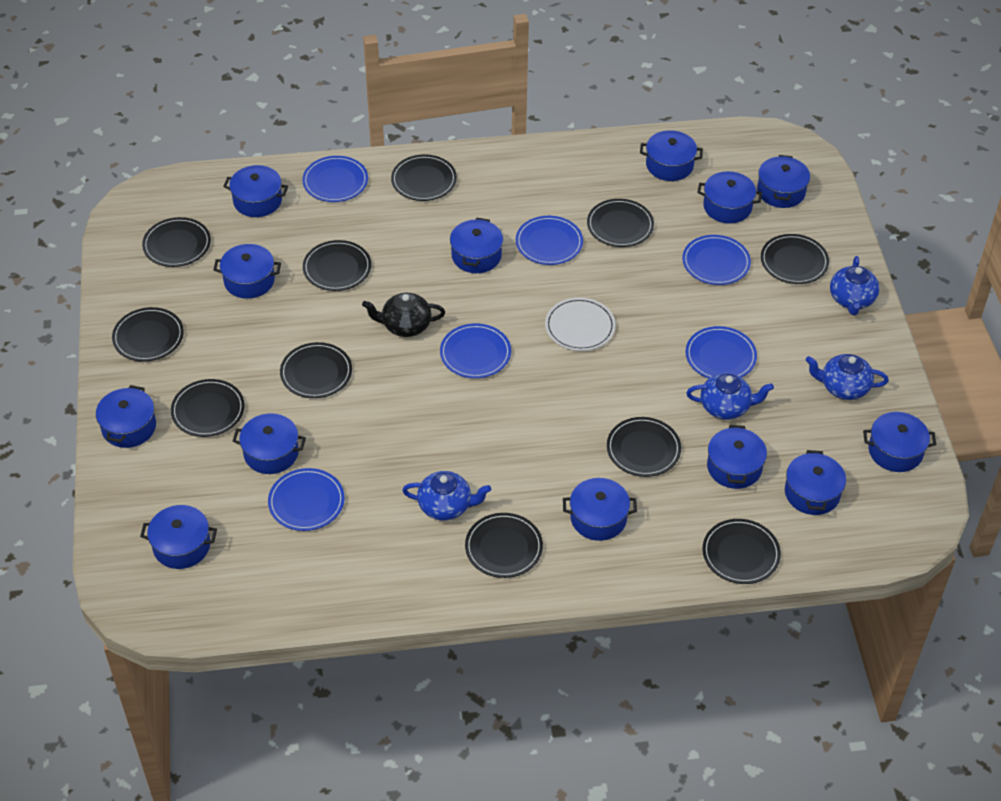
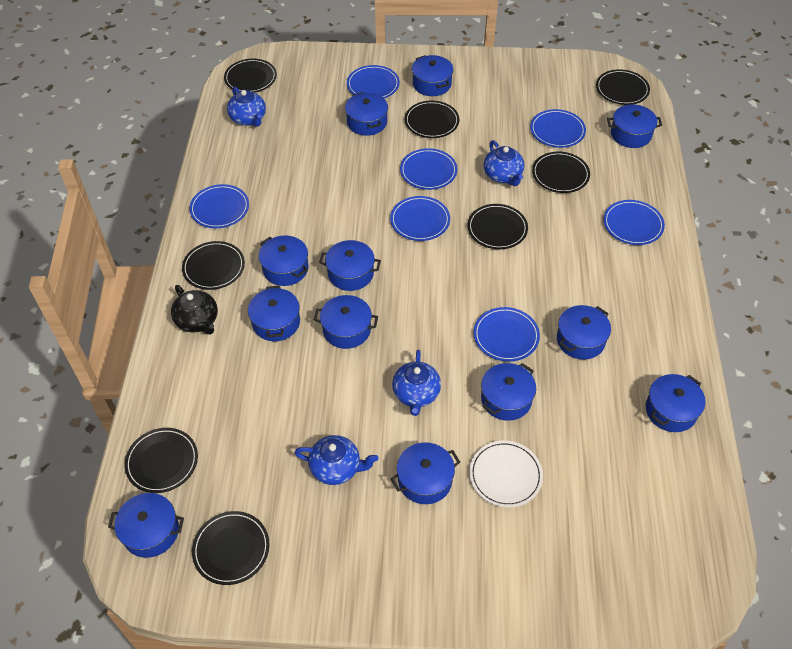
black plate: 11 -> 8
blue plate: 6 -> 7
blue pot: 13 -> 12

